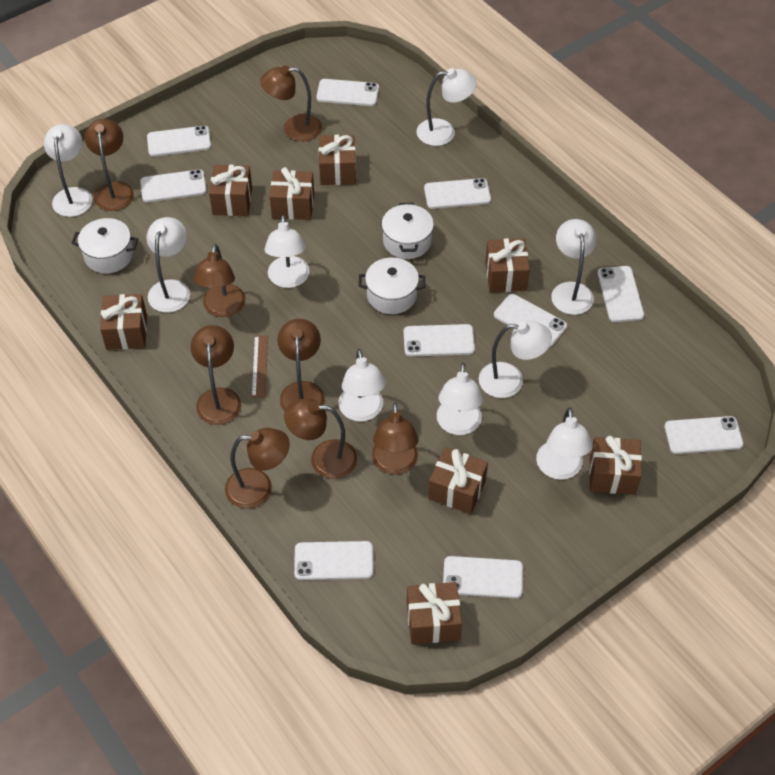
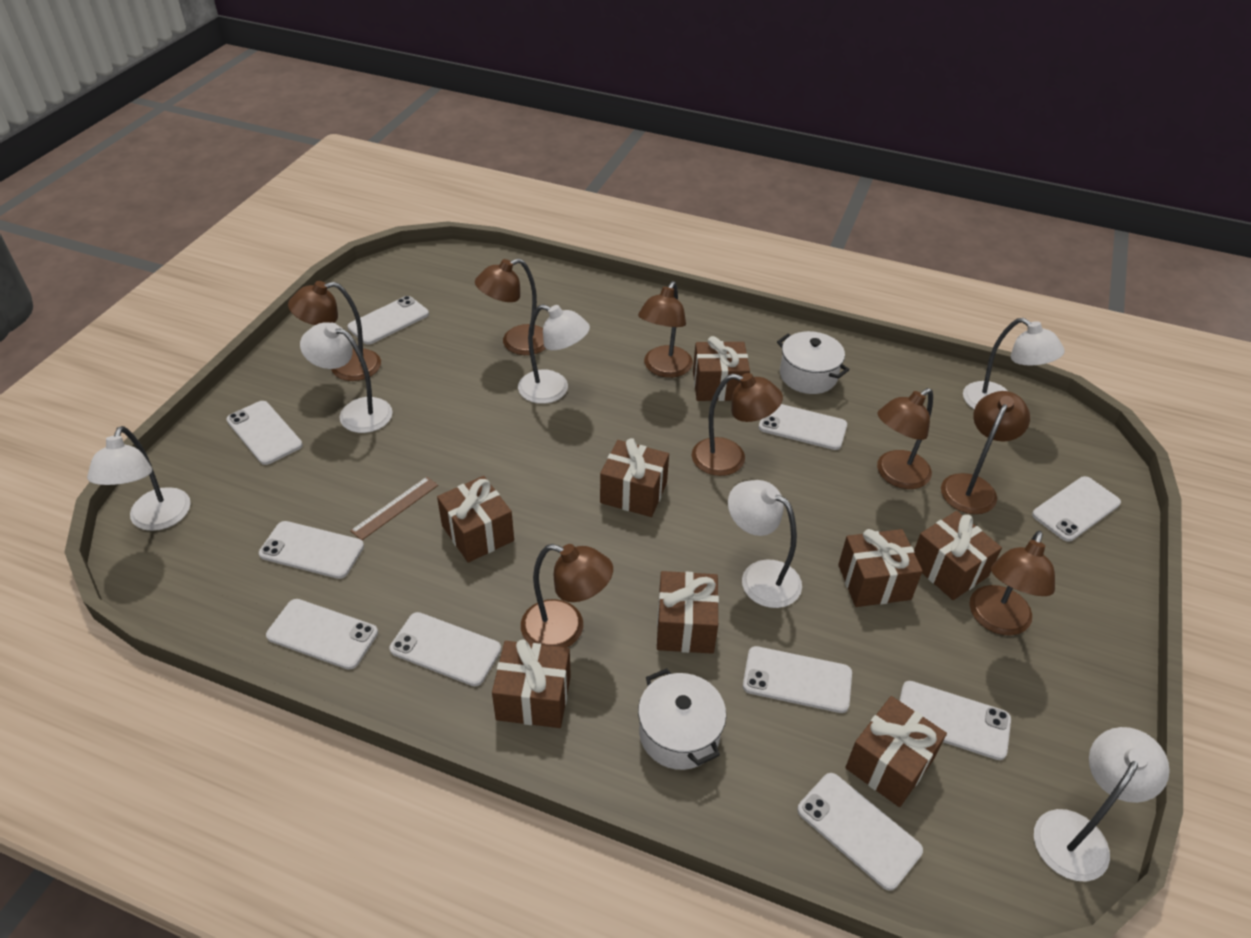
white lamp: 9 -> 6
white pot: 3 -> 2

